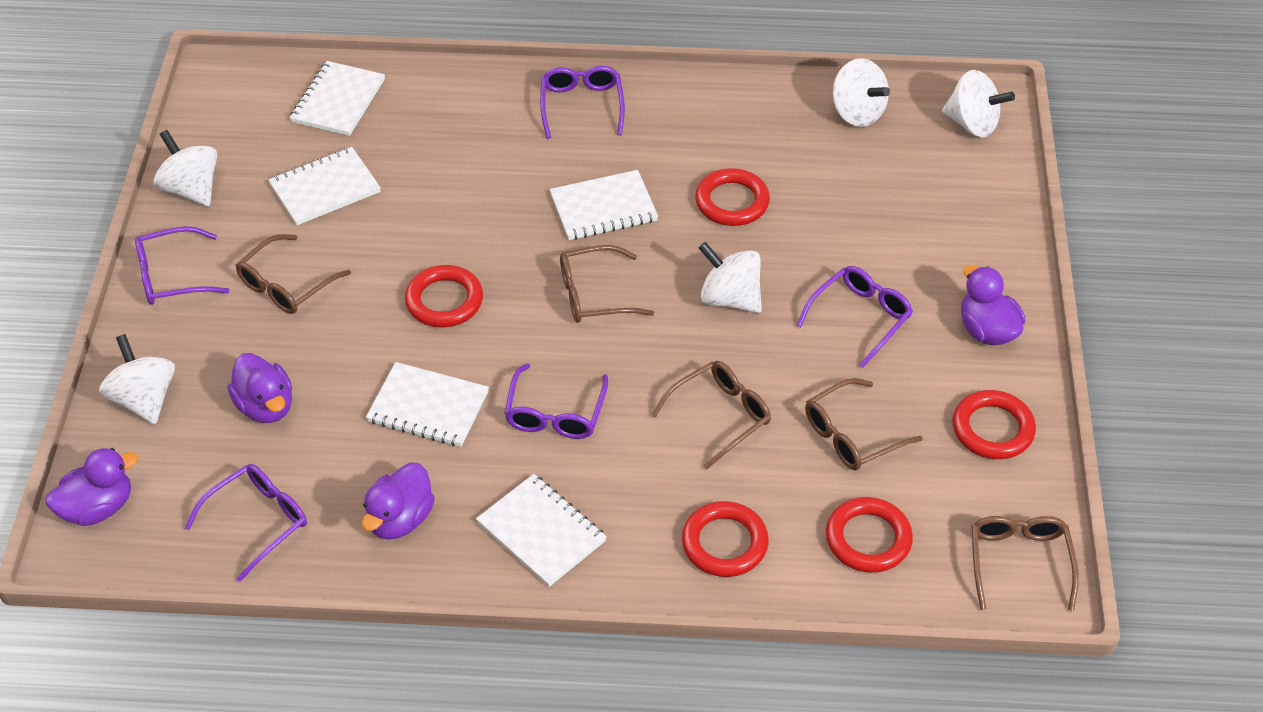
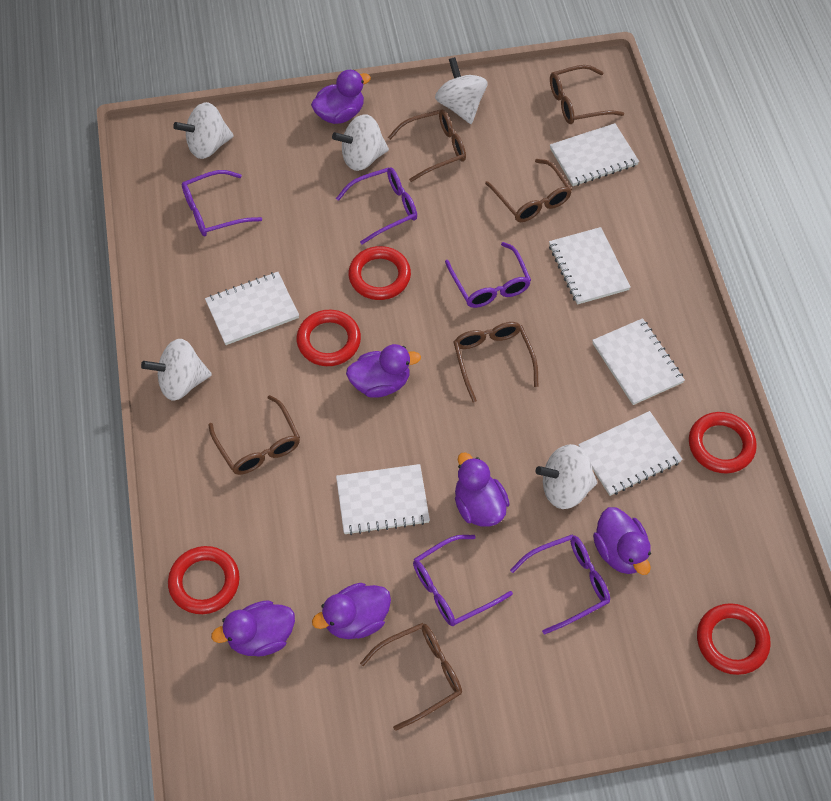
brown glasses: 5 -> 6
purple duck: 4 -> 6
white notebook: 5 -> 6

